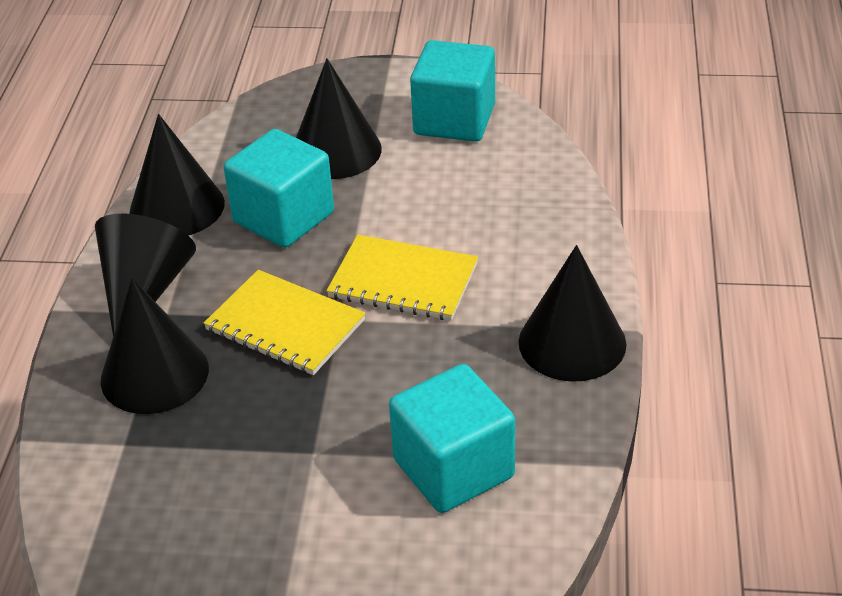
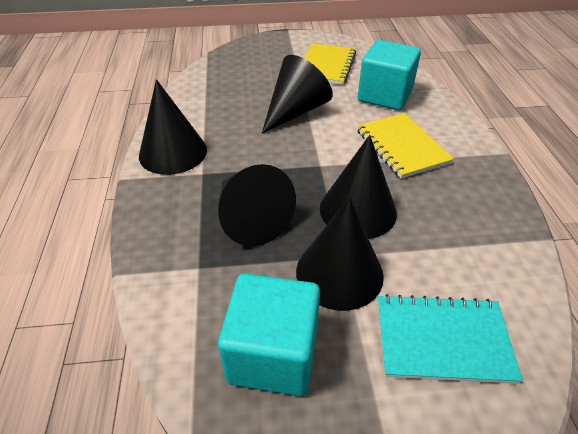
turquoise cube: 3 -> 2
turquoise notebook: 0 -> 1

